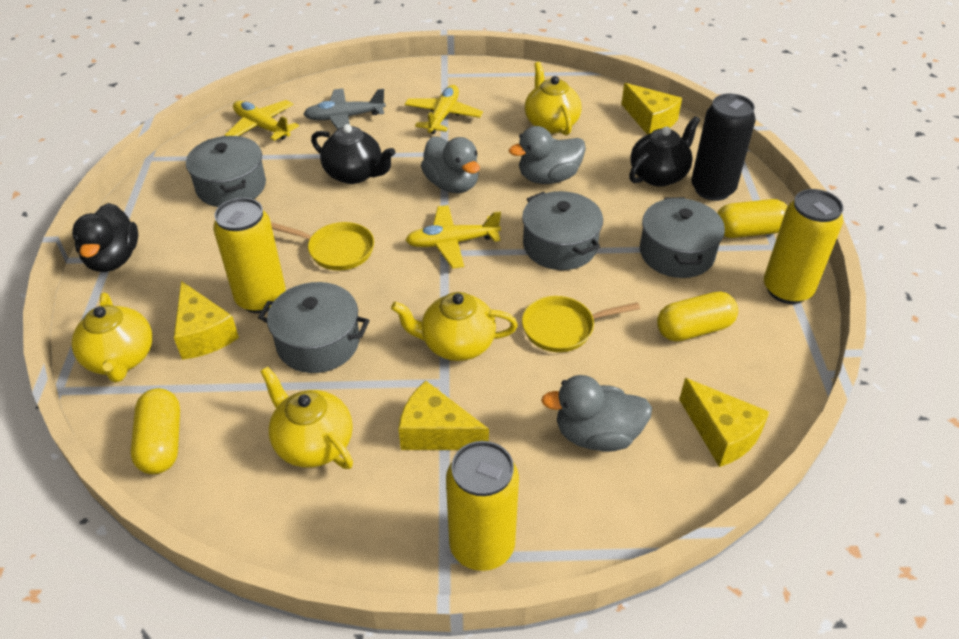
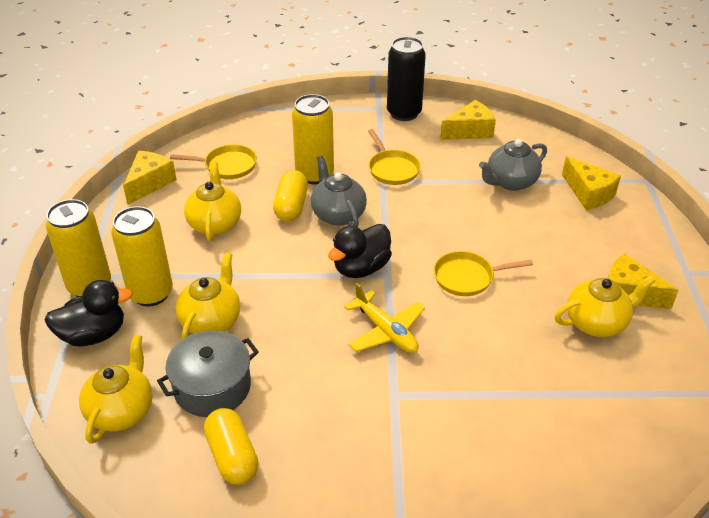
black duck: 1 -> 2
black teapot: 2 -> 0
grey duck: 3 -> 0
grey plane: 1 -> 0
grey pot: 4 -> 1
grey teapot: 0 -> 2
yellow capsule: 3 -> 2
yellow pan: 2 -> 3
yellow plane: 3 -> 1

